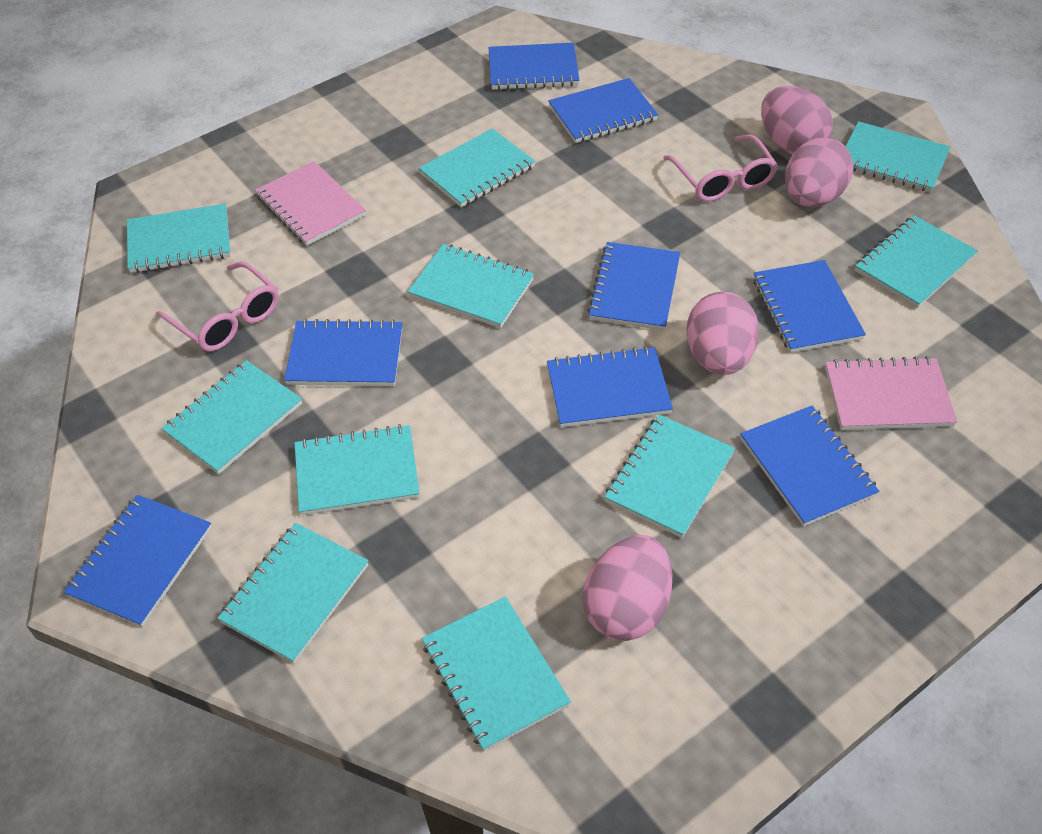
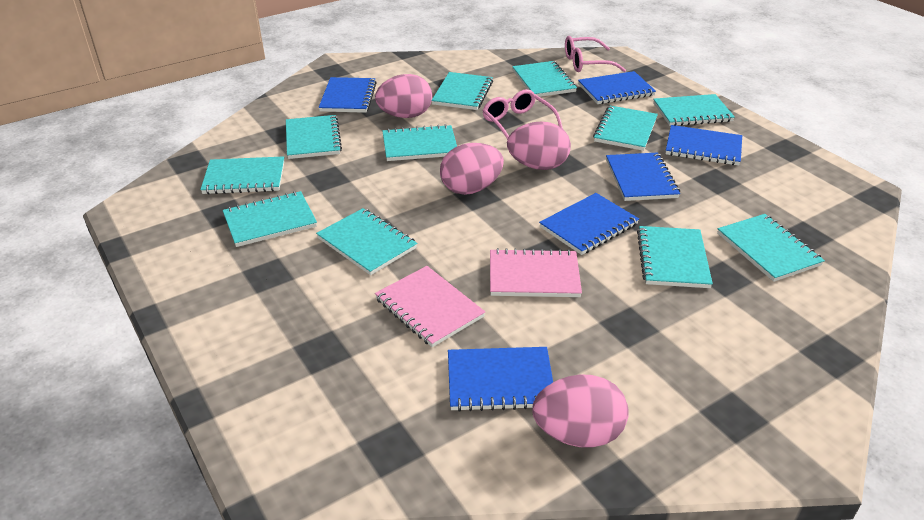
blue notebook: 8 -> 6
turquoise notebook: 10 -> 11

